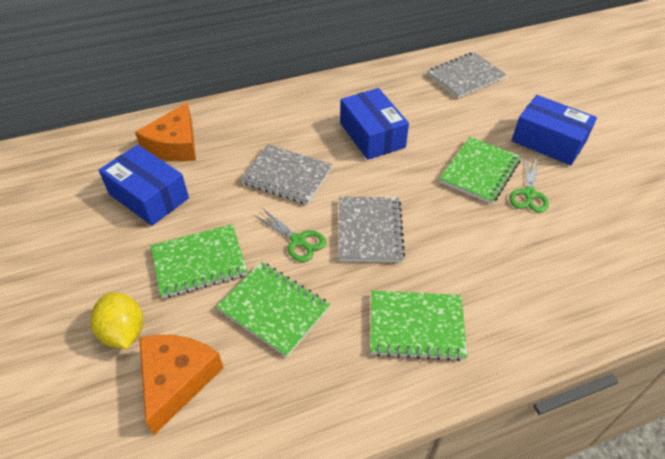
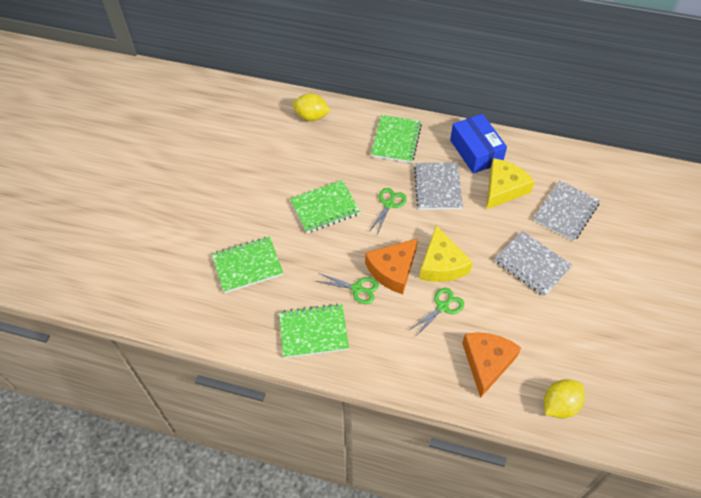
blue box: 3 -> 1
green scissors: 2 -> 3
yellow cheese: 0 -> 2
yellow lemon: 1 -> 2

